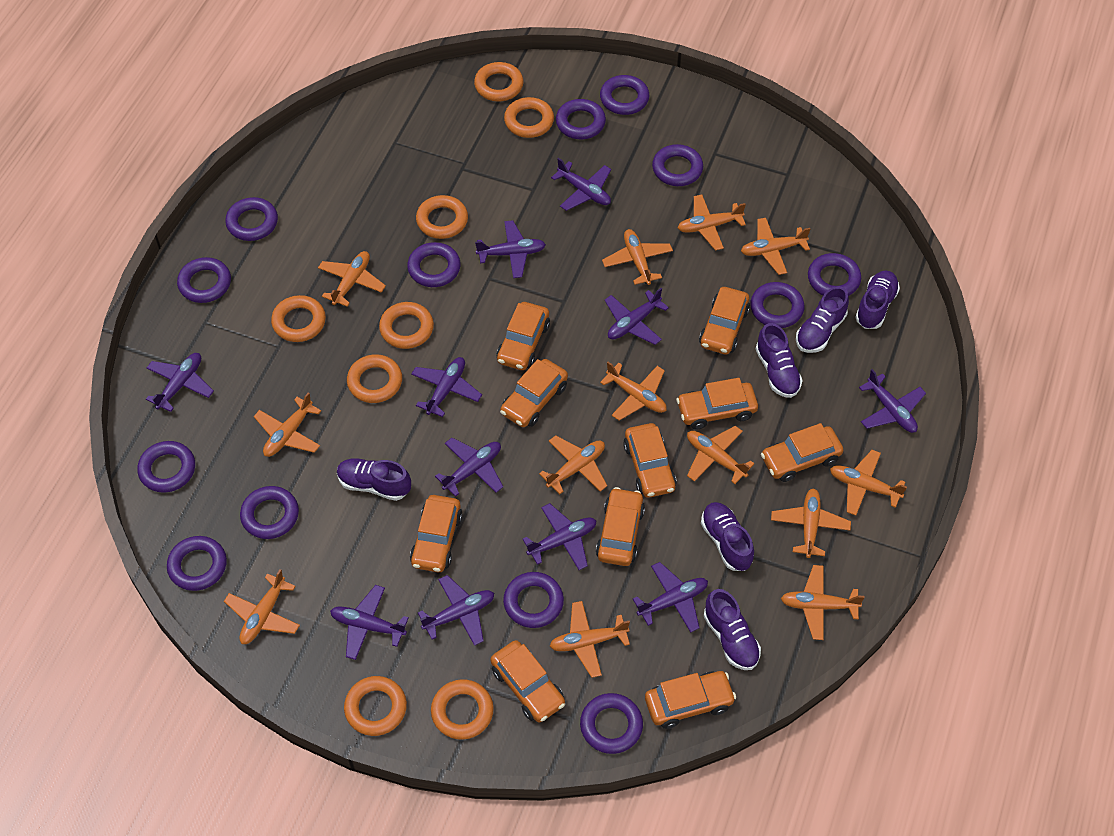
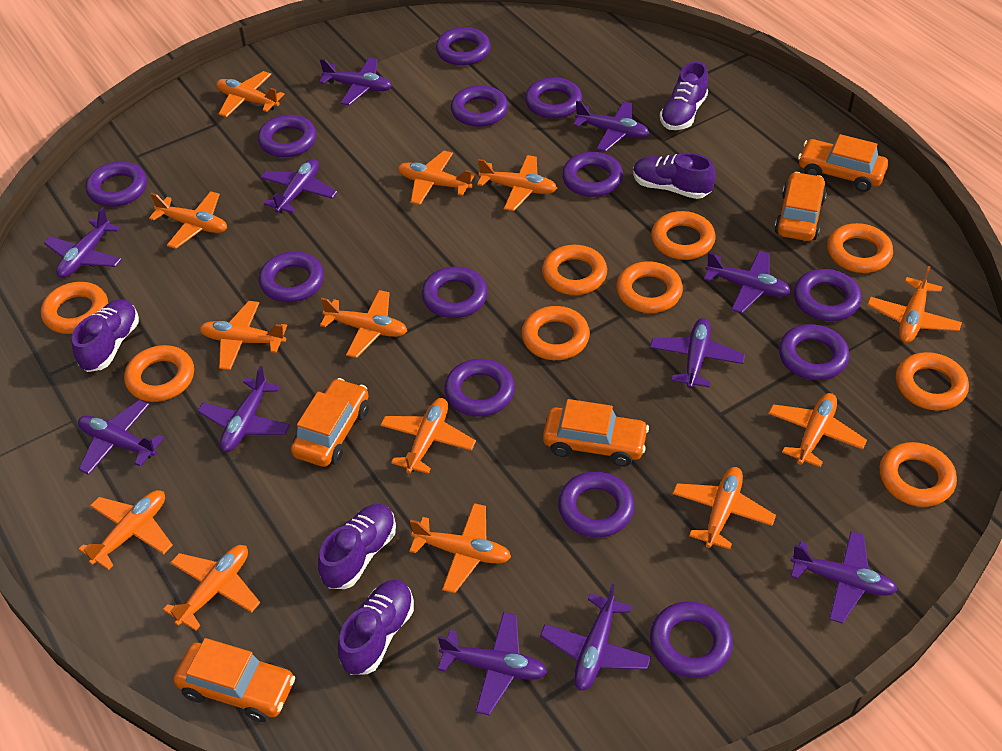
orange car: 10 -> 5
orange ring: 8 -> 9
purple shoe: 6 -> 5

